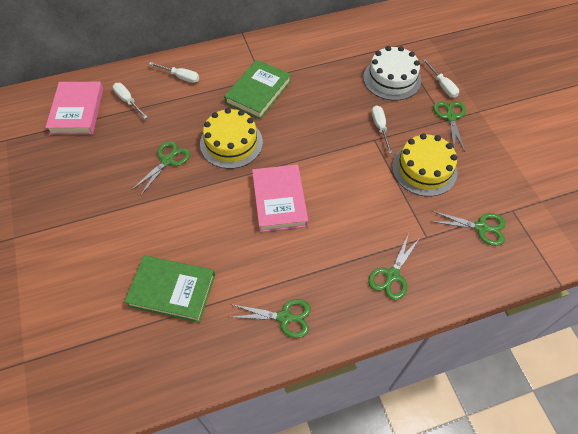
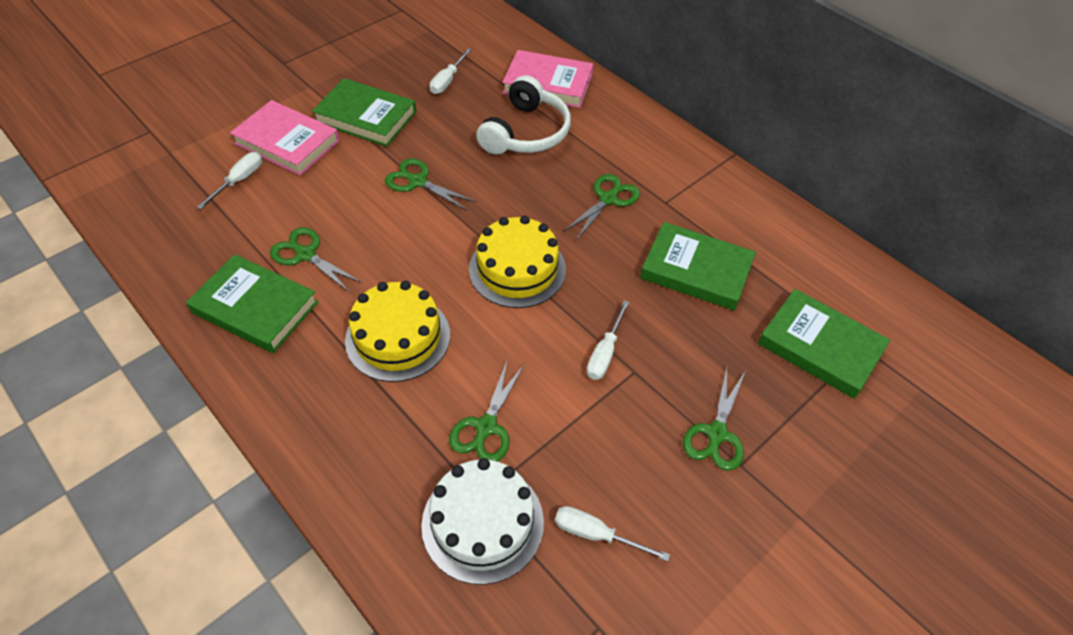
green book: 2 -> 4
white headphones: 0 -> 1

